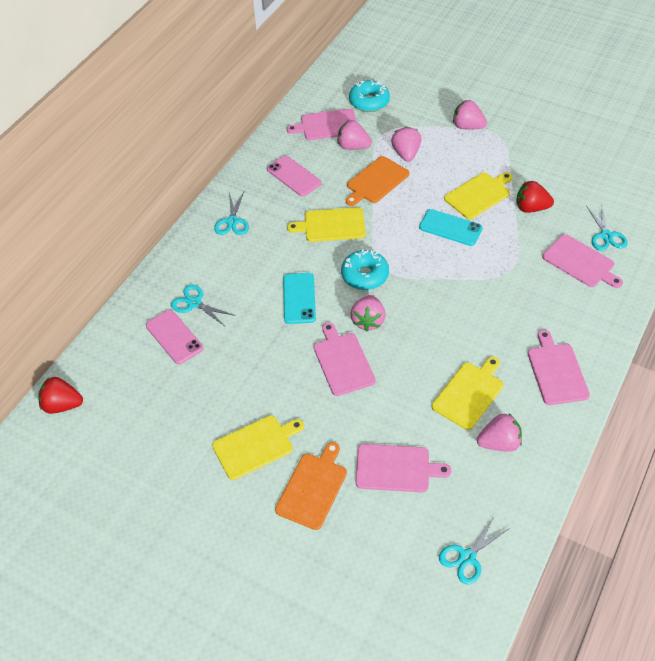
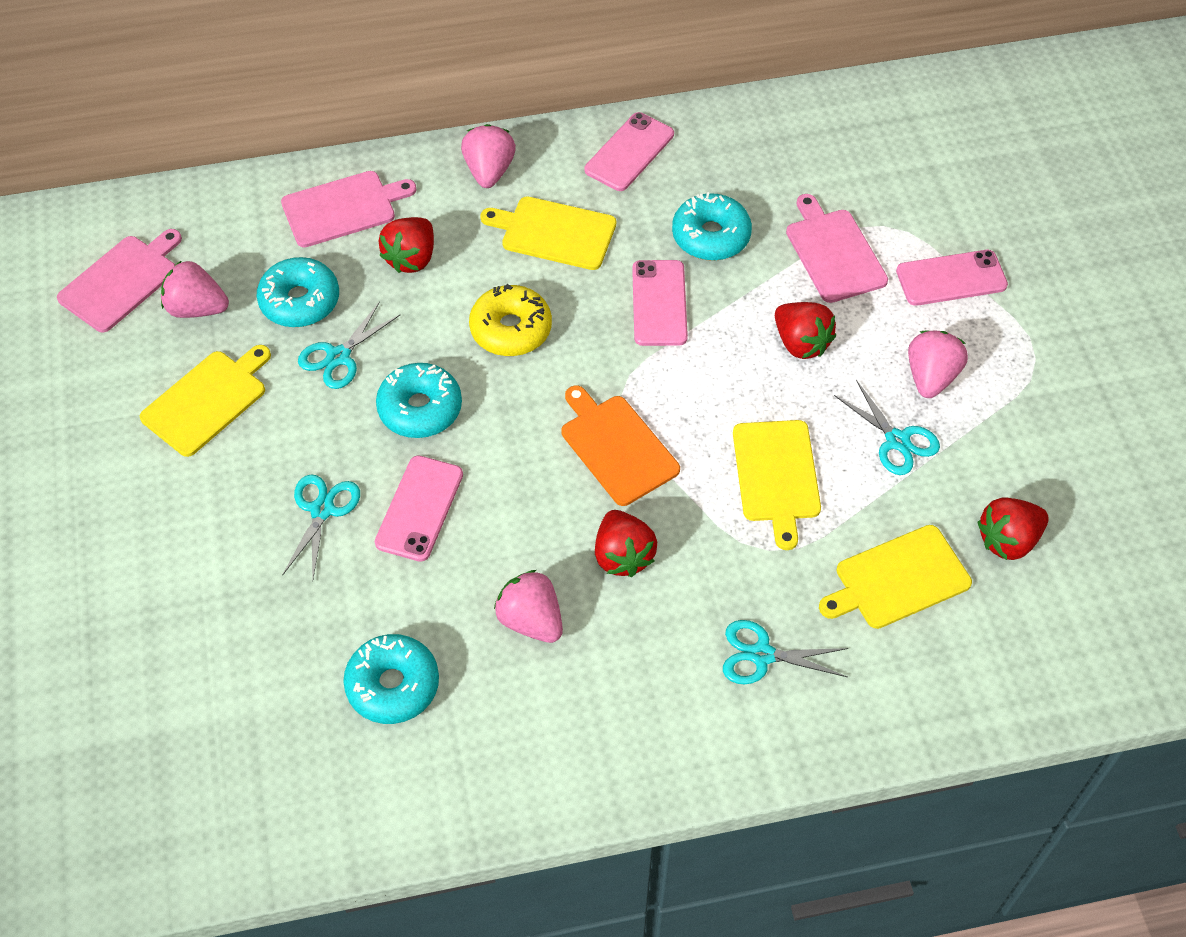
orange cutting board: 2 -> 1
pink cutting board: 5 -> 3
pink phone: 2 -> 4
pink strawberry: 5 -> 4
red strawberry: 2 -> 4
turquoise donut: 2 -> 4
turquoise phone: 2 -> 0
yellow donut: 0 -> 1

